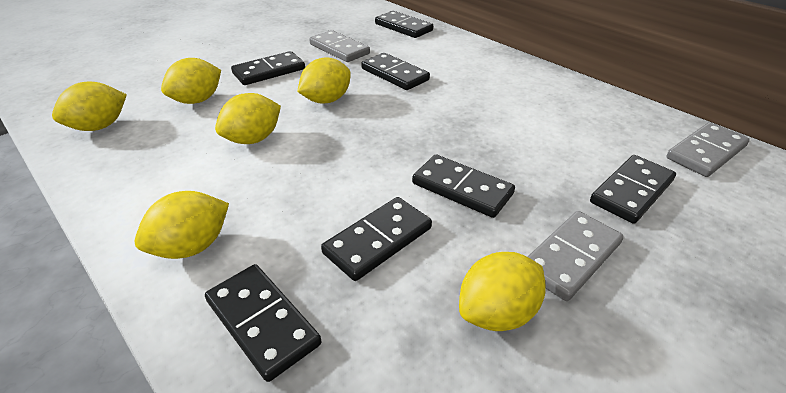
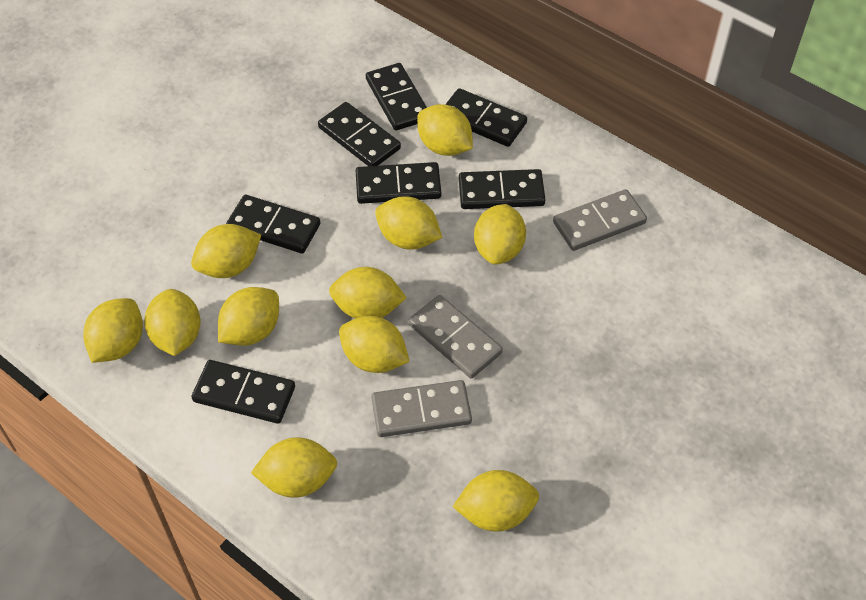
yellow lemon: 6 -> 11

